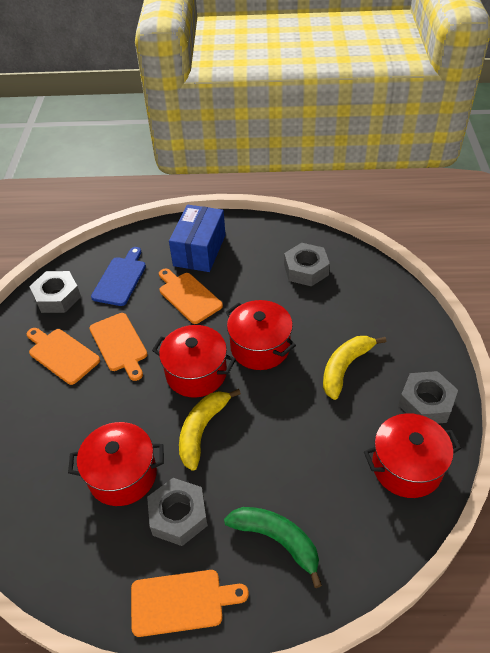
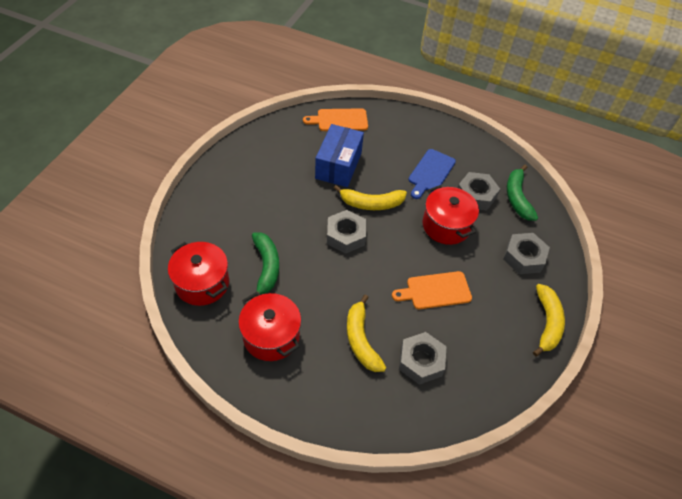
green banana: 1 -> 2
orange cutting board: 4 -> 2
red pot: 4 -> 3
yellow banana: 2 -> 3

